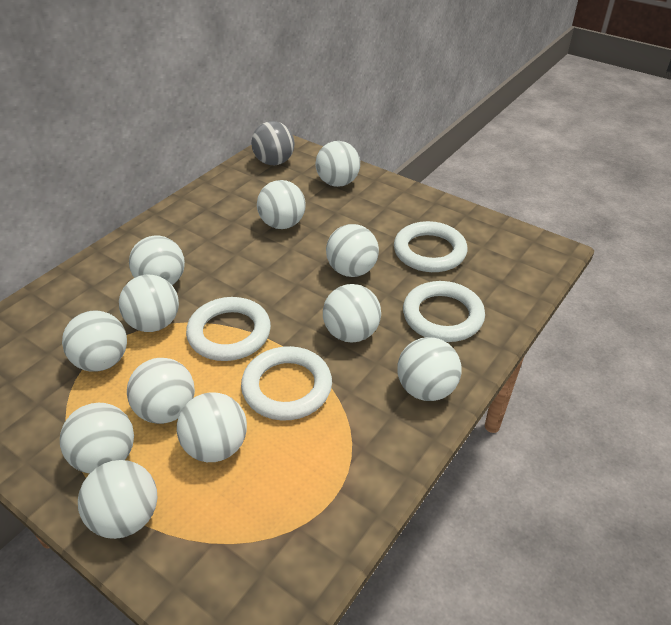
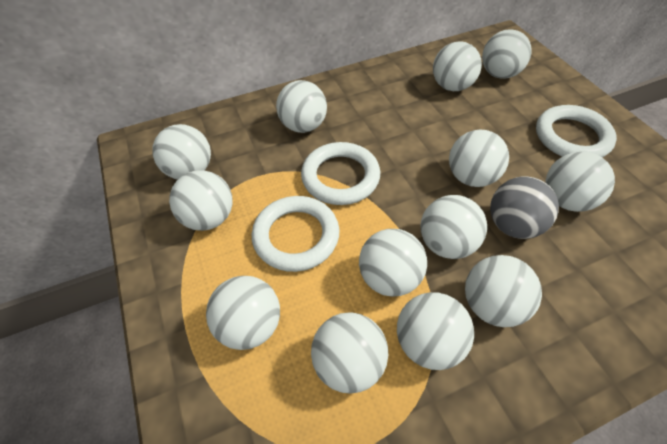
white ball: 12 -> 13
white ring: 4 -> 3

